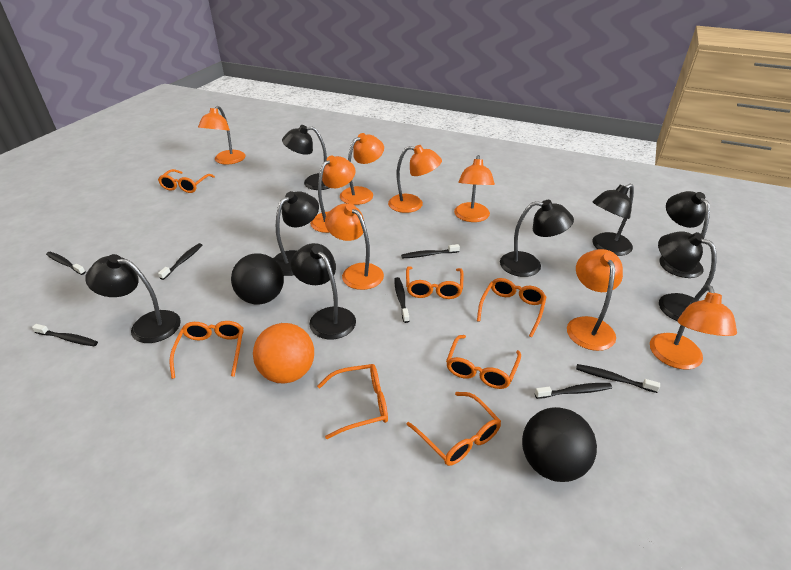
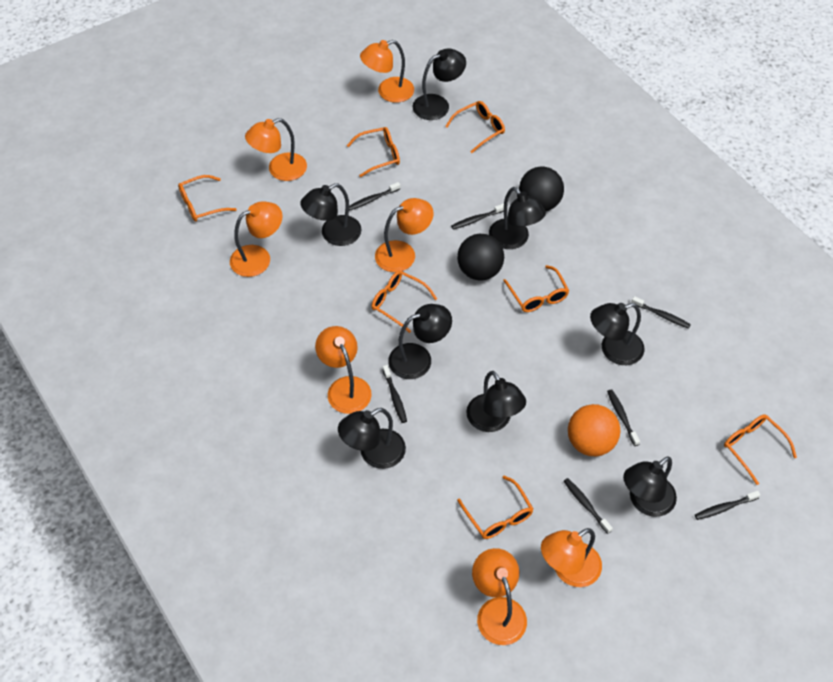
orange lamp: 8 -> 7

